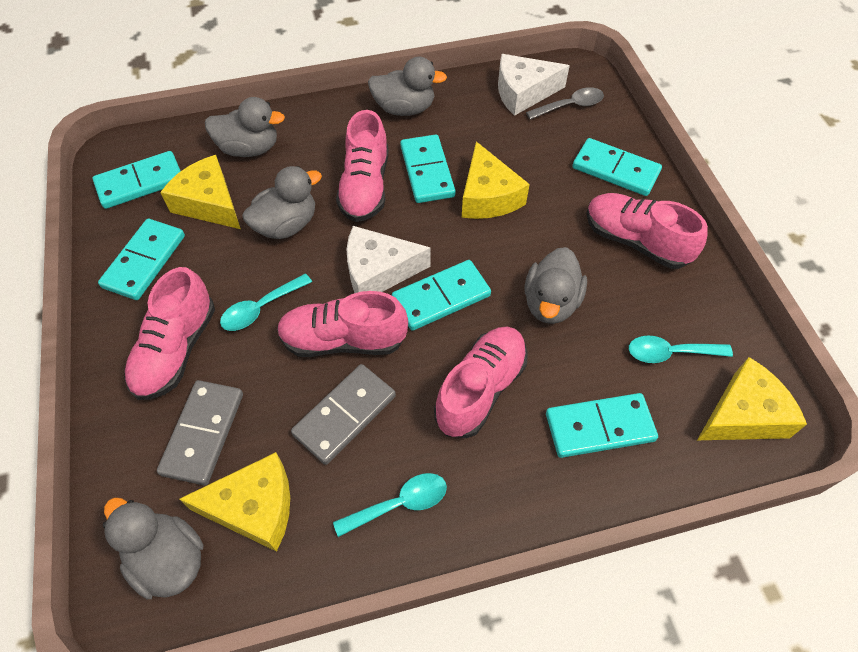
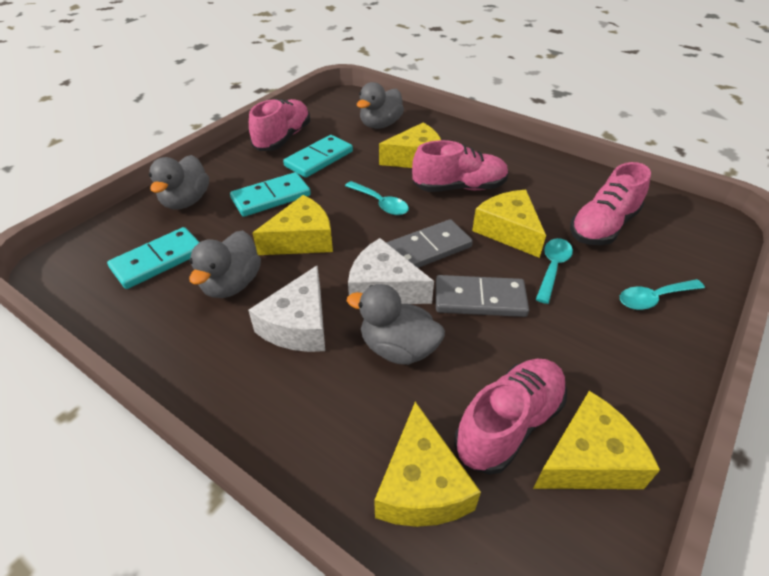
grey duck: 5 -> 4
grey spoon: 1 -> 0
pink shoe: 5 -> 4
turquoise domino: 6 -> 3
yellow cheese: 4 -> 5

